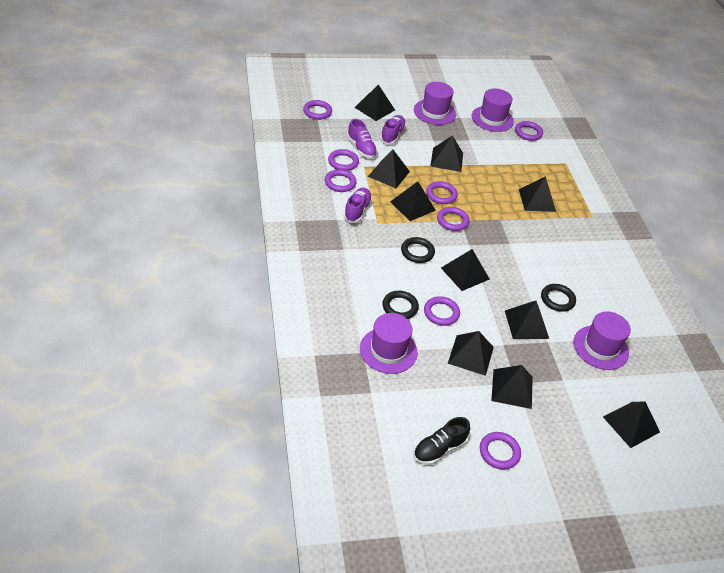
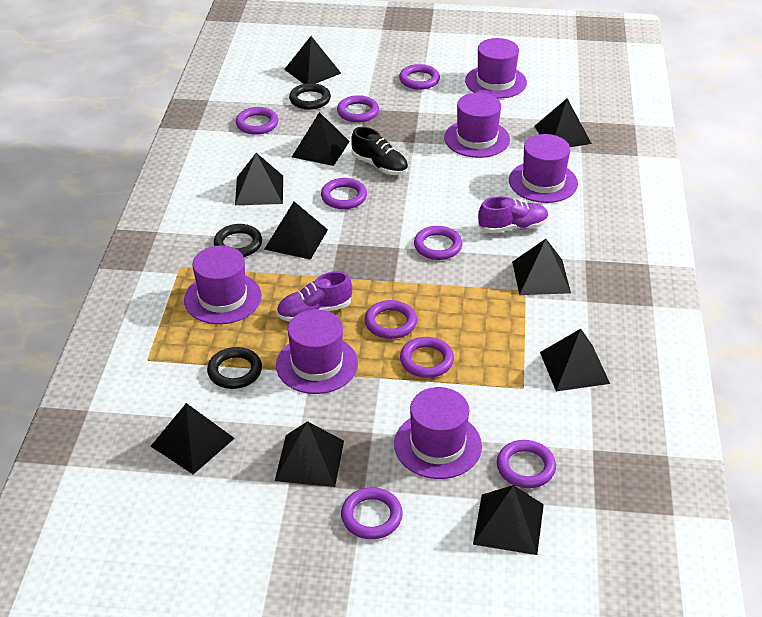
purple hat: 4 -> 6
purple ring: 8 -> 9
purple shoe: 3 -> 2

